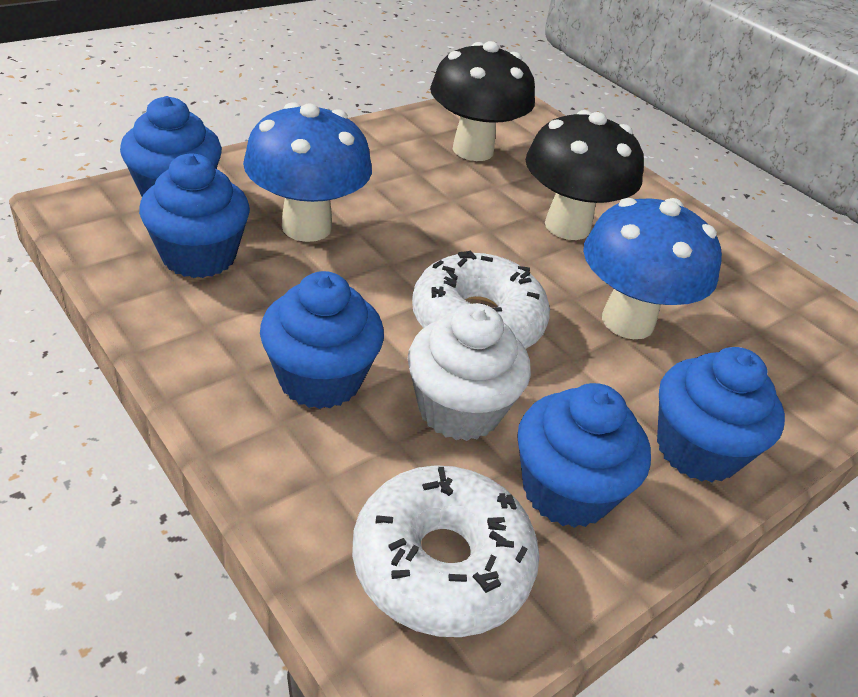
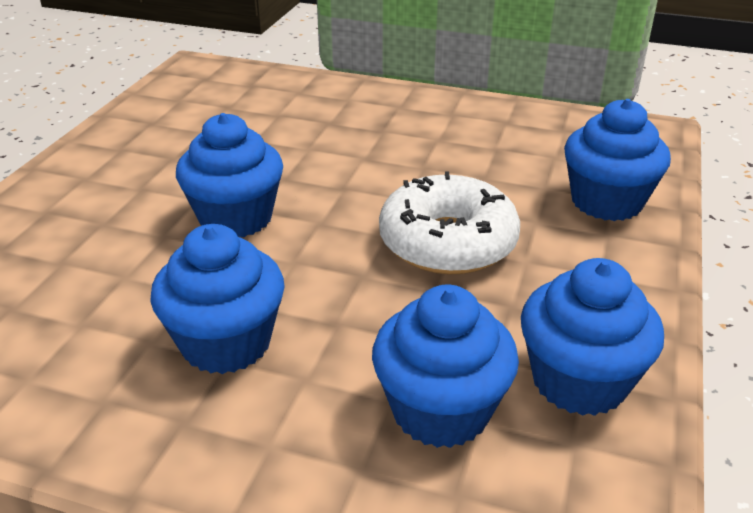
black mushroom: 2 -> 0
blue mushroom: 2 -> 0
white cupcake: 1 -> 0
white donut: 2 -> 1

